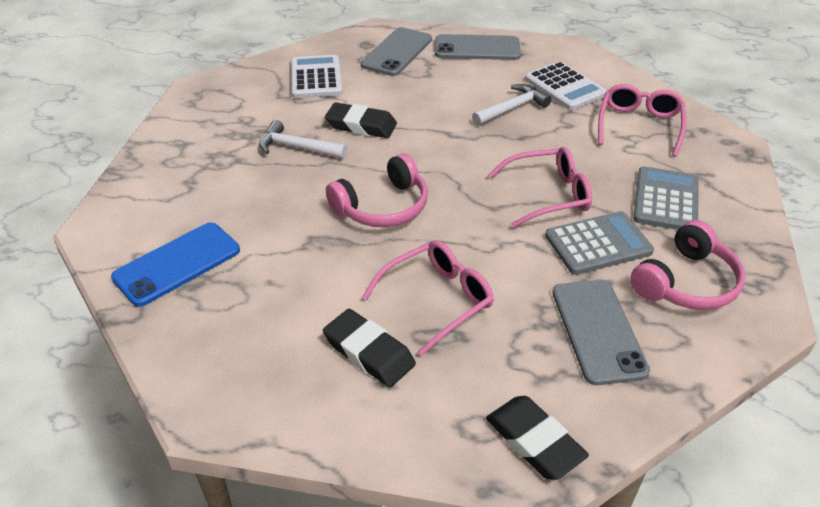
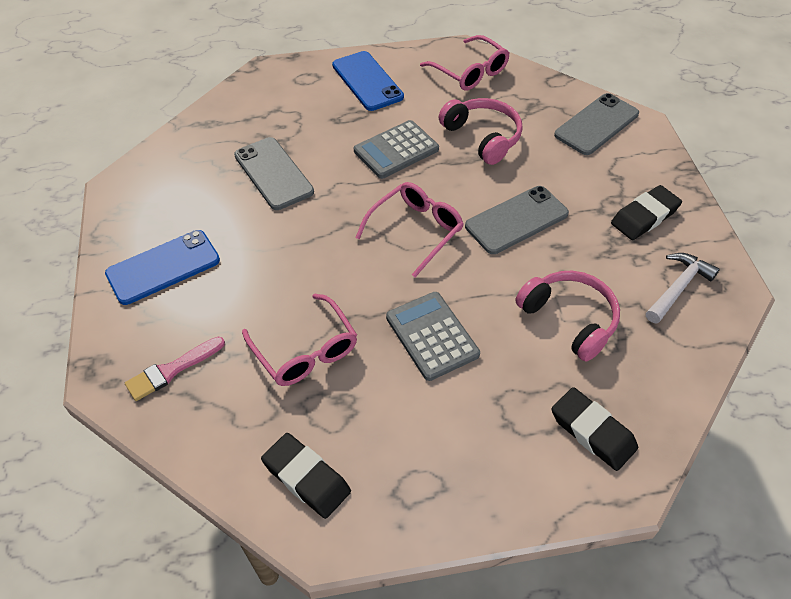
blue phone: 1 -> 2
pink brush: 0 -> 1
white calculator: 2 -> 0
white hammer: 2 -> 1

